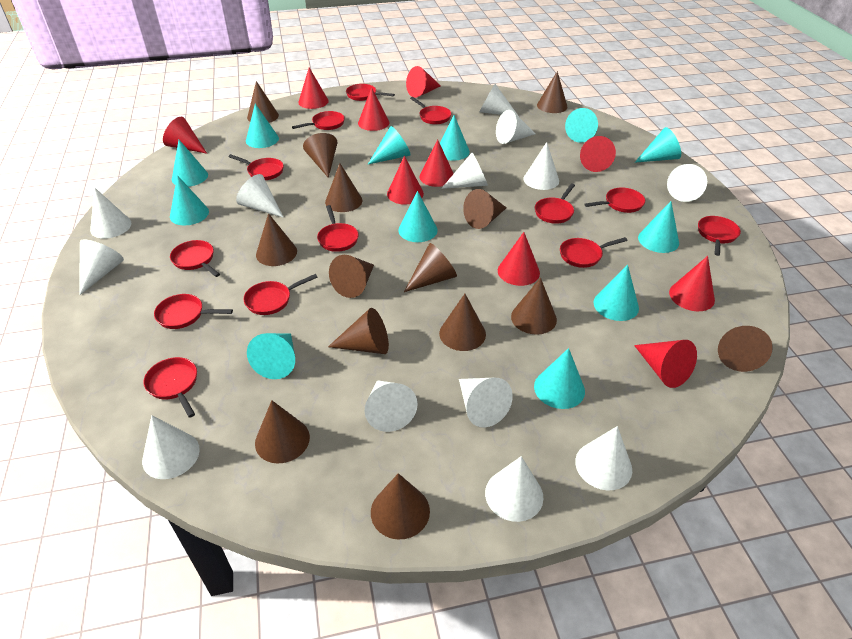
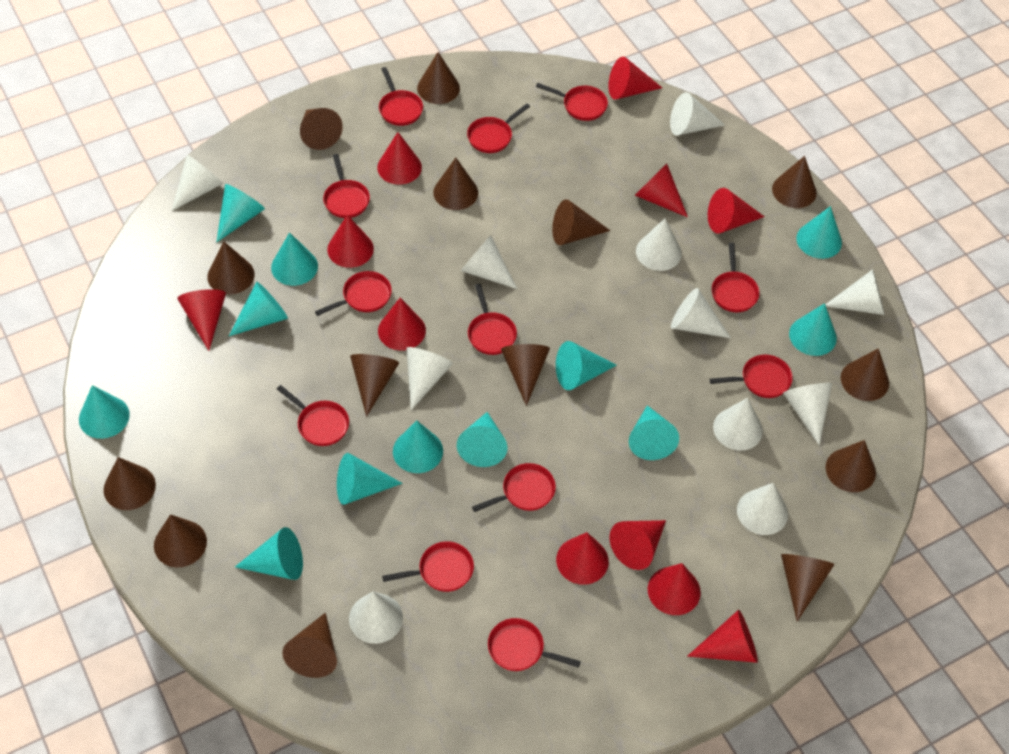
red cone: 10 -> 11
red pan: 13 -> 12
white cone: 13 -> 11

